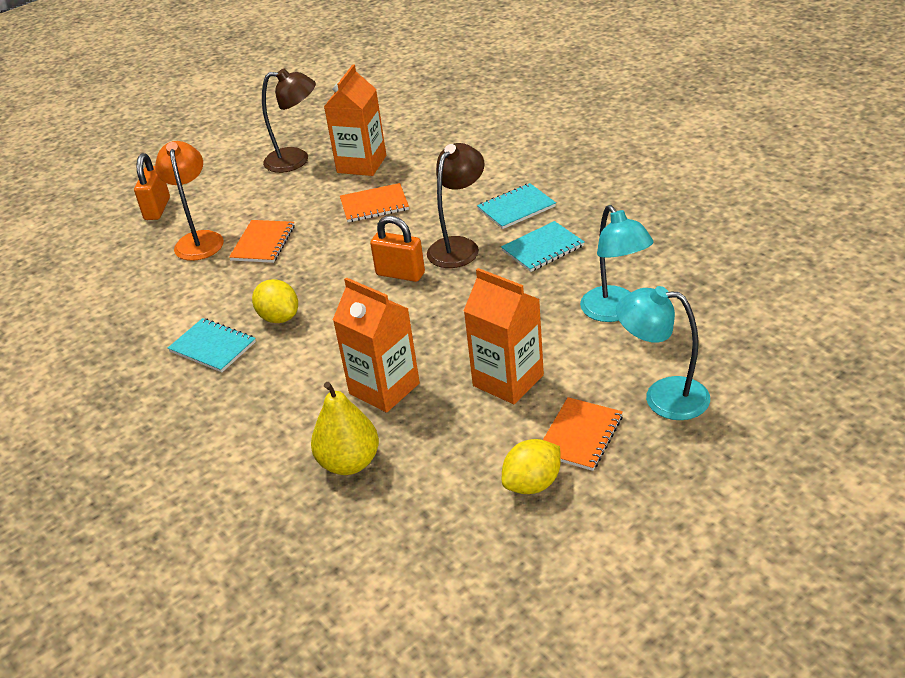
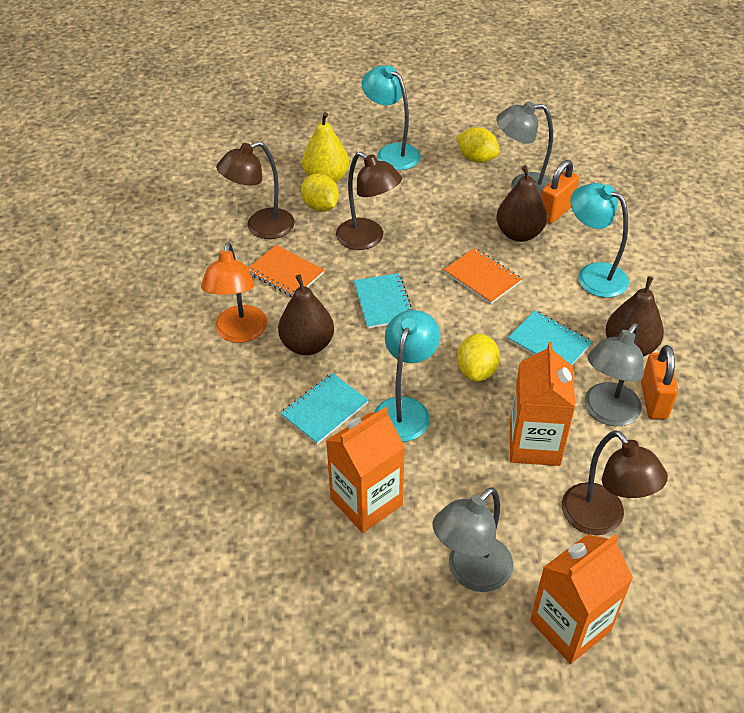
brown lamp: 2 -> 3
brown pear: 0 -> 3
grey lamp: 0 -> 3
orange notebook: 3 -> 2
turquoise lamp: 2 -> 3
yellow lemon: 2 -> 3

